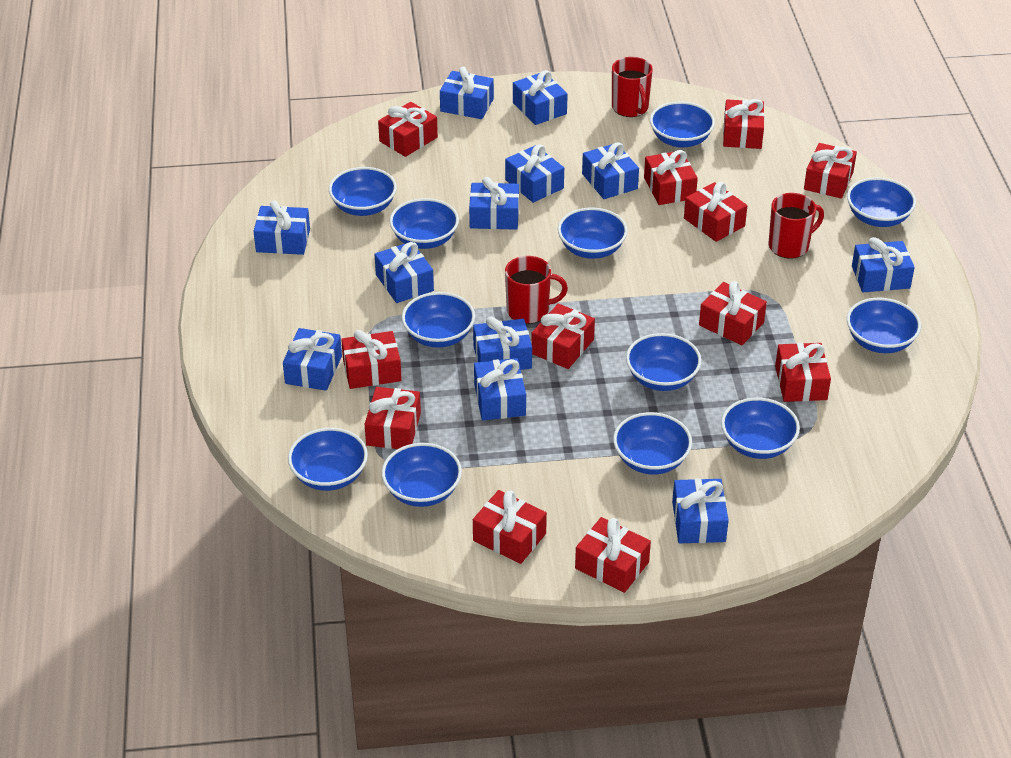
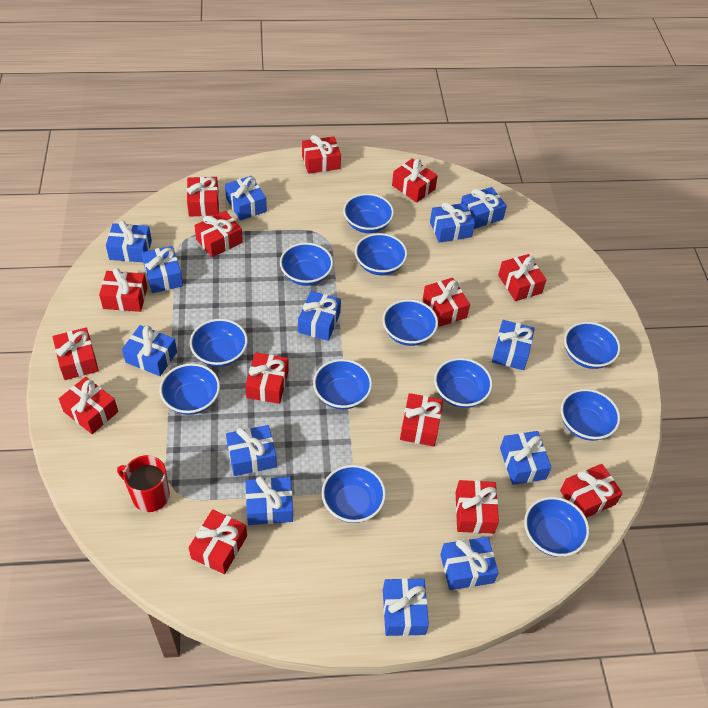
blue gift: 12 -> 13
red gift: 12 -> 14
red mug: 3 -> 1

